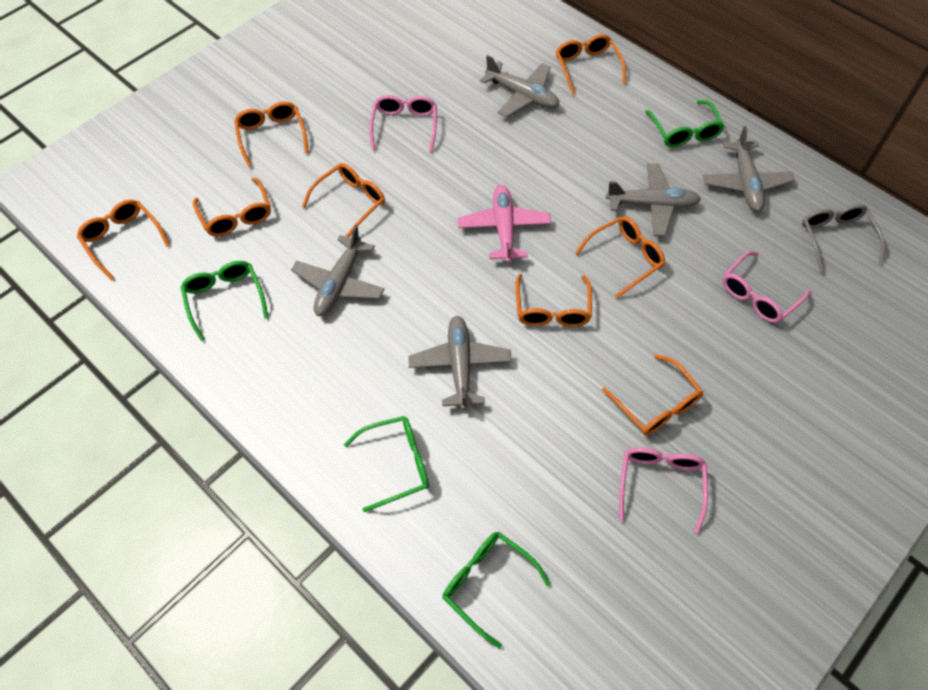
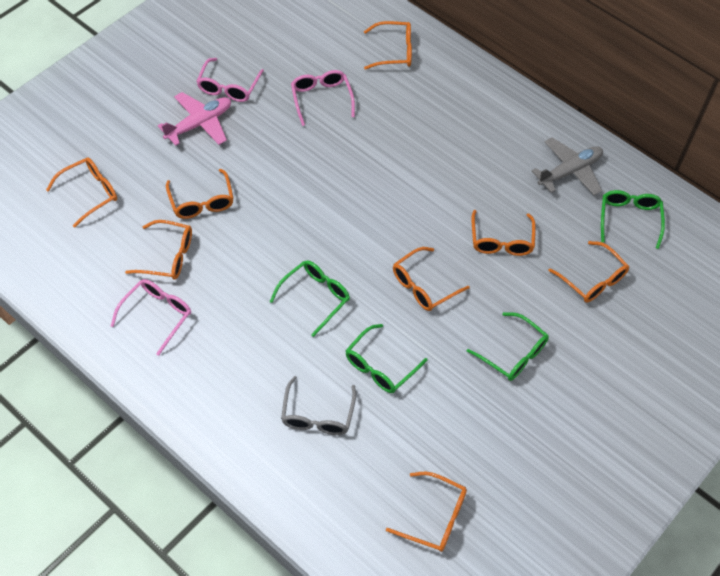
grey plane: 5 -> 1

